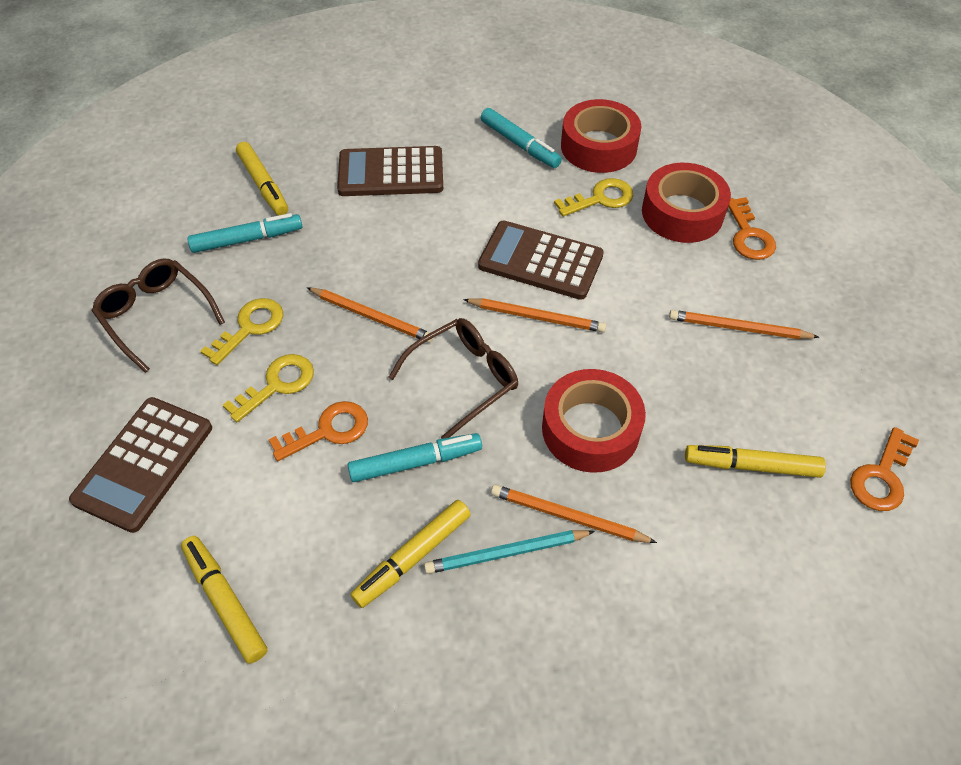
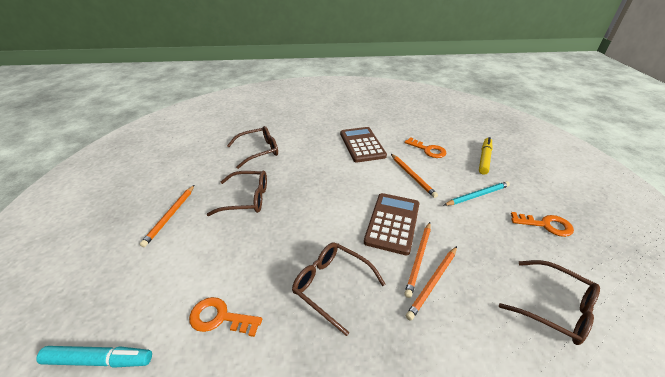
brown calculator: 3 -> 2
brown glasses: 2 -> 4
red tape: 3 -> 0
turquoise marker: 3 -> 1
yellow key: 3 -> 0
yellow marker: 4 -> 1

